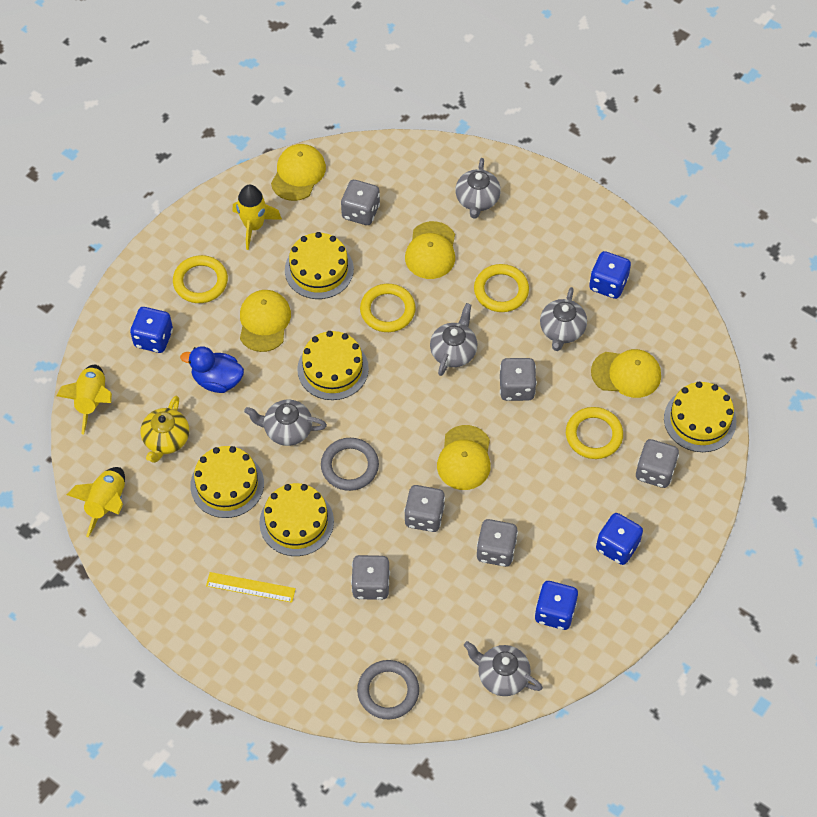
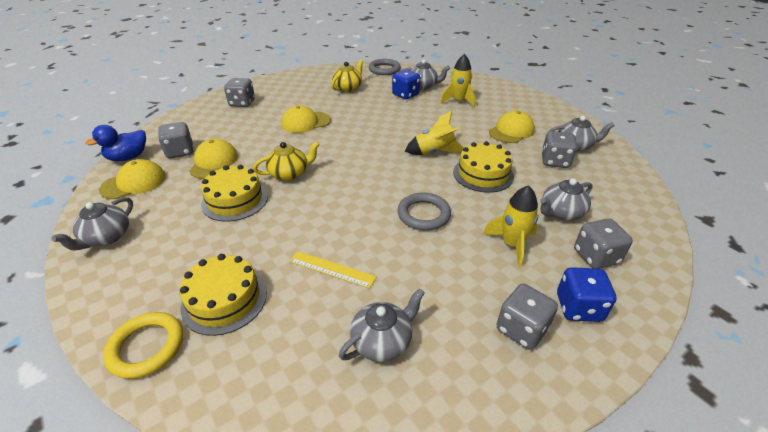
blue dice: 4 -> 2
grey dice: 6 -> 5
yellow cake: 5 -> 3
yellow cap: 5 -> 4
yellow ring: 4 -> 1
yellow teapot: 1 -> 2

